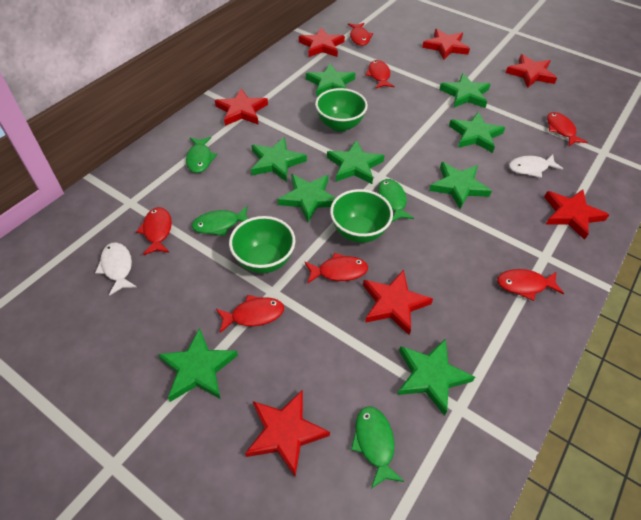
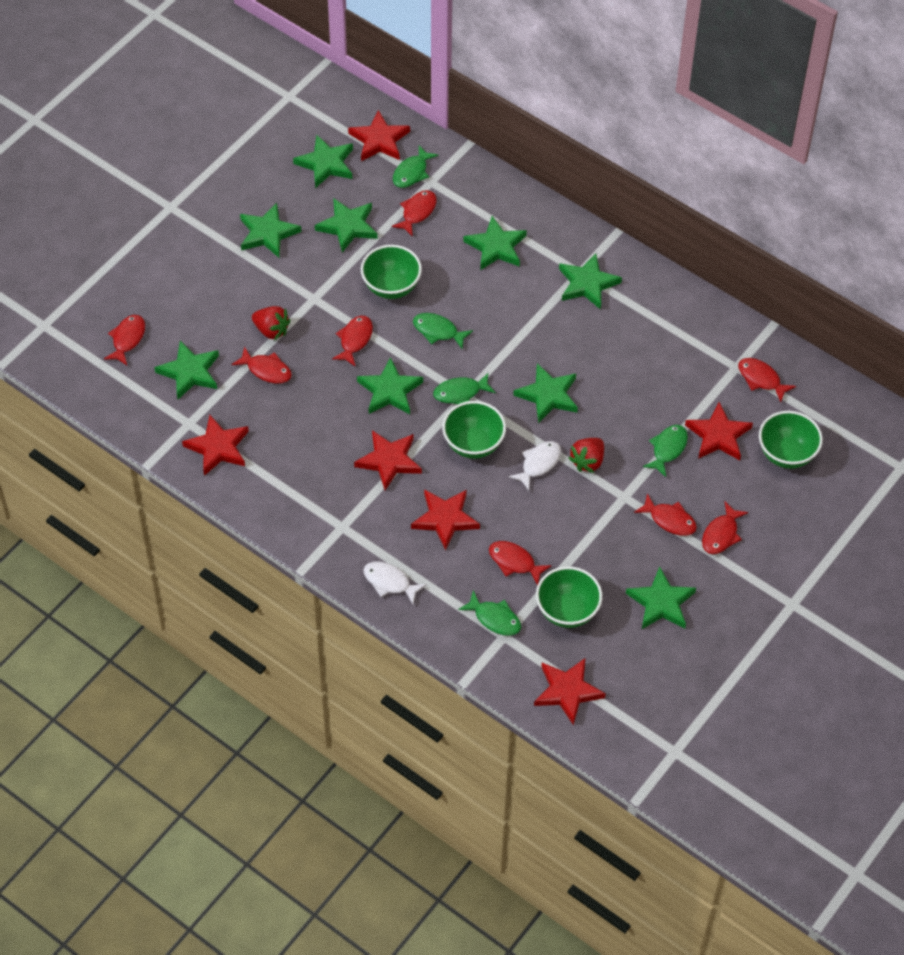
green bowl: 3 -> 4
green fish: 4 -> 5
red fish: 7 -> 8
red star: 7 -> 6
red strawberry: 0 -> 2

